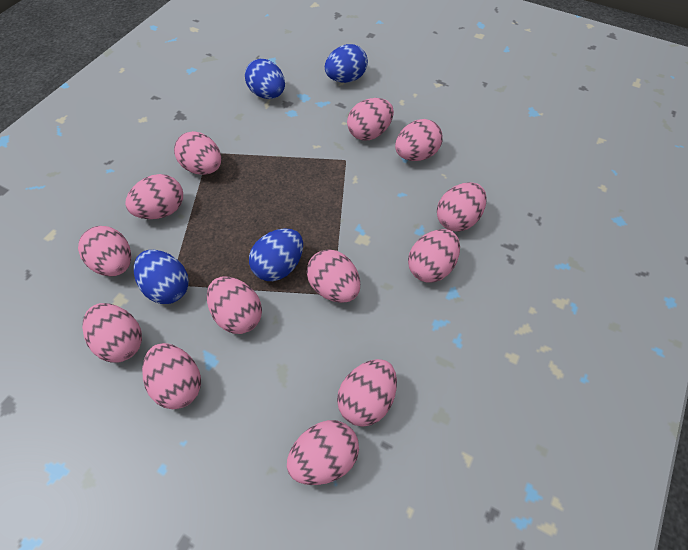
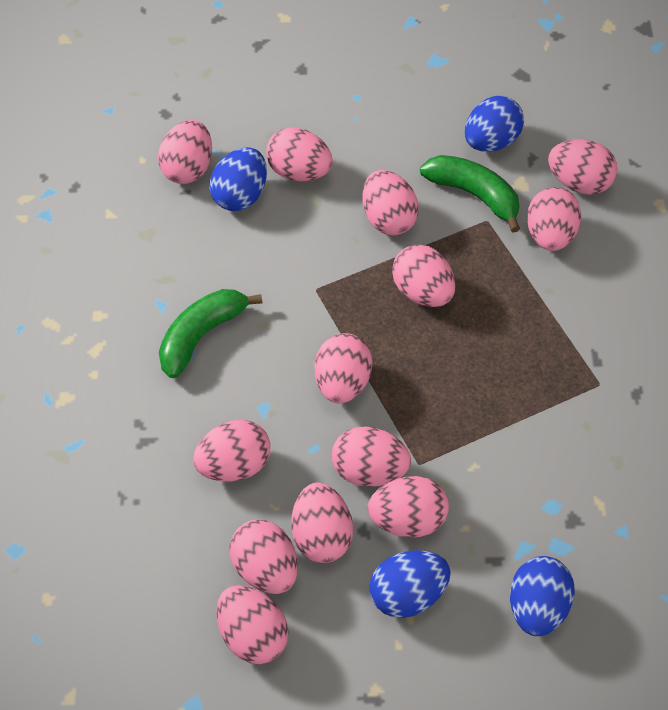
green banana: 0 -> 2

